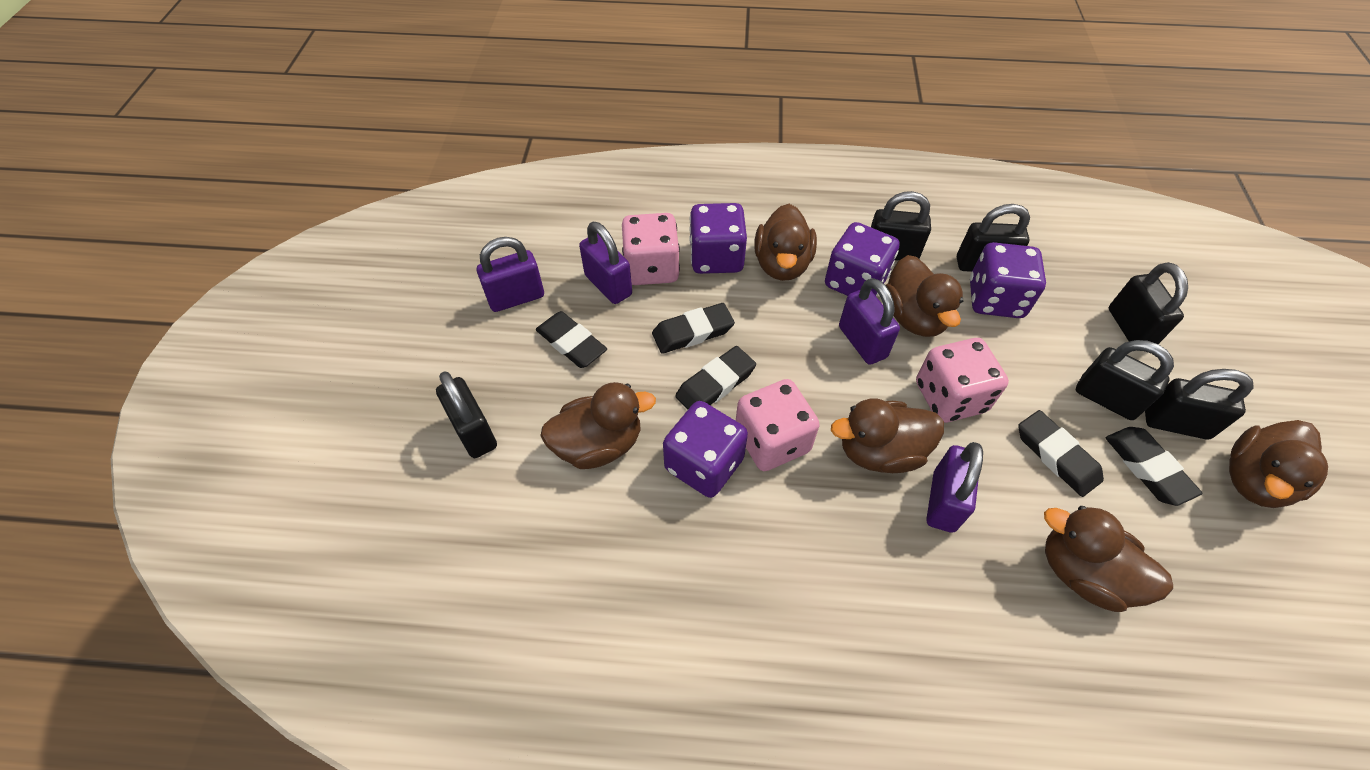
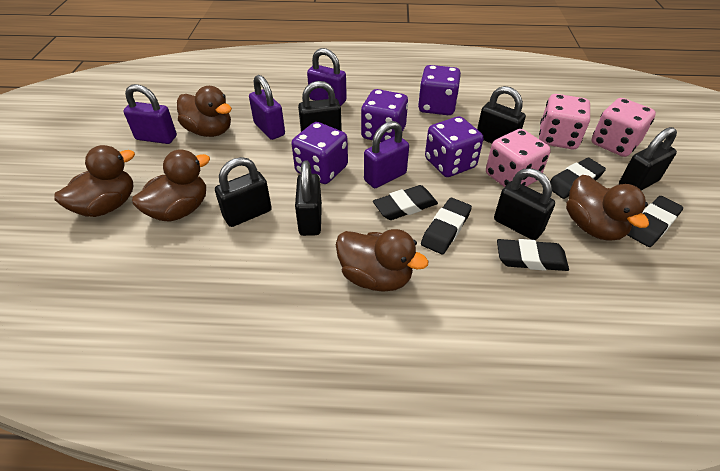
brown duck: 6 -> 5

